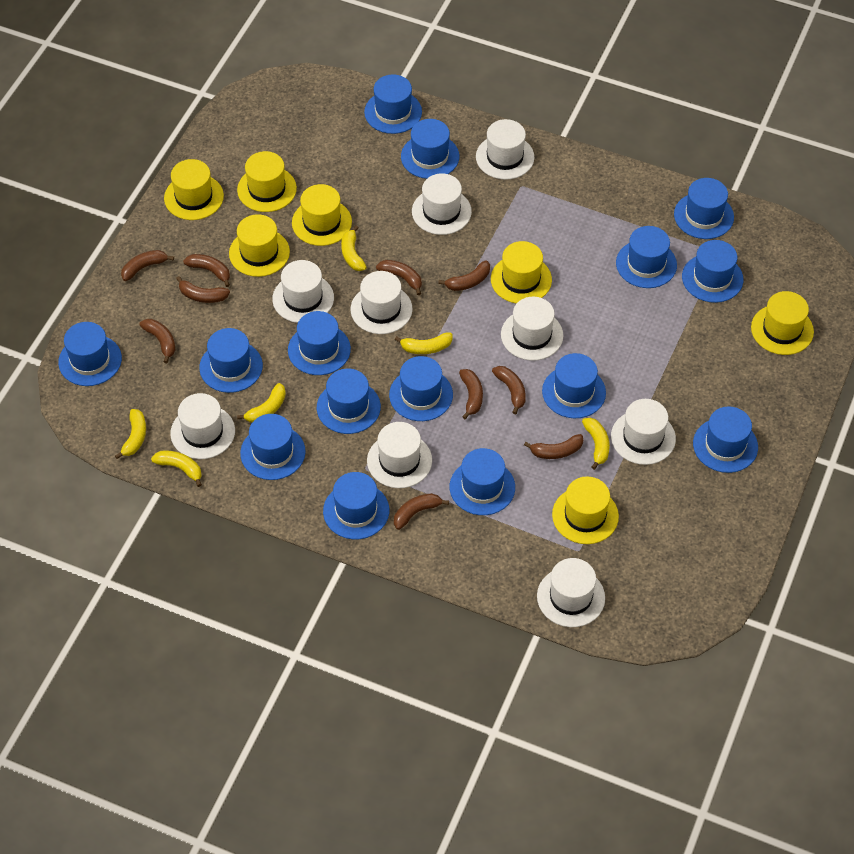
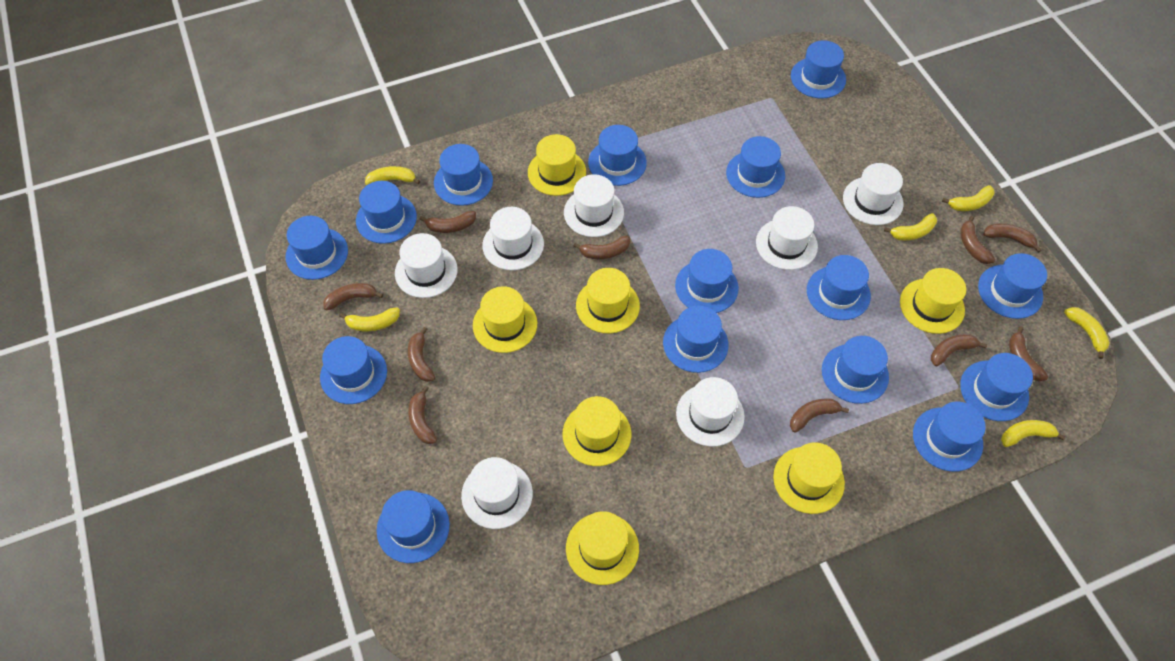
white hat: 9 -> 7

